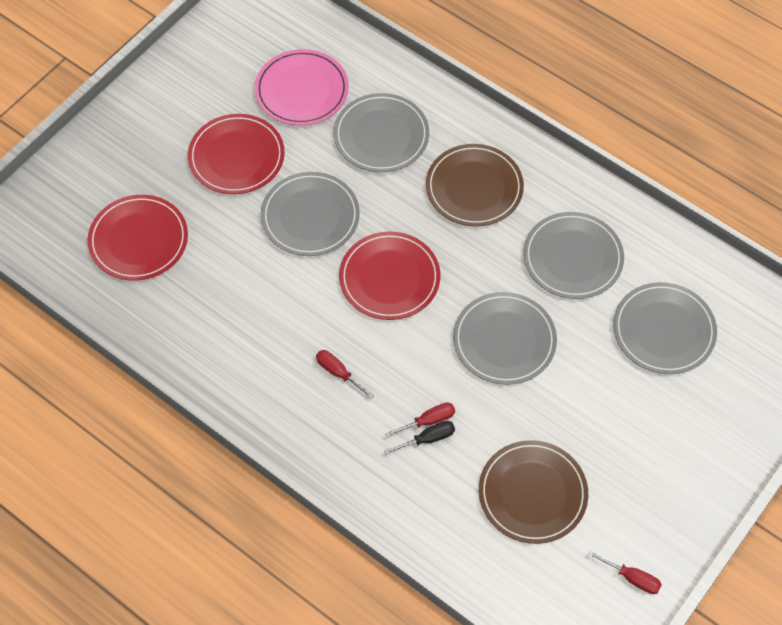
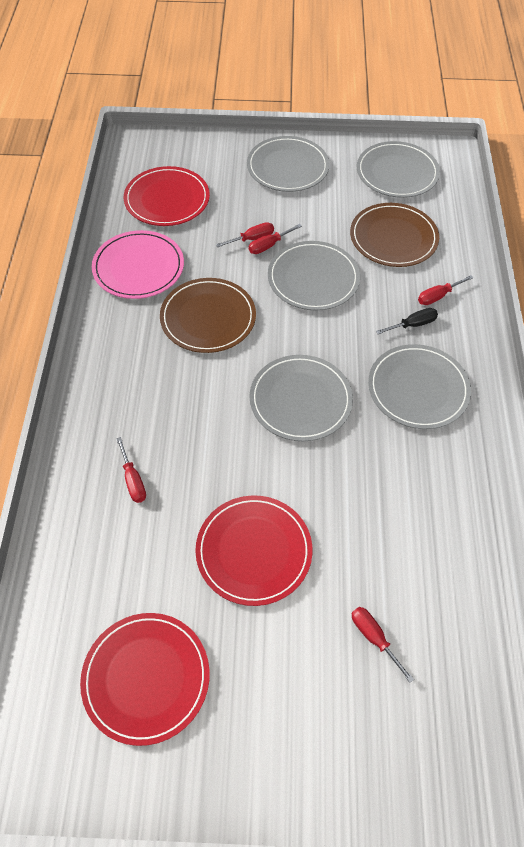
red screwdriver: 3 -> 5

